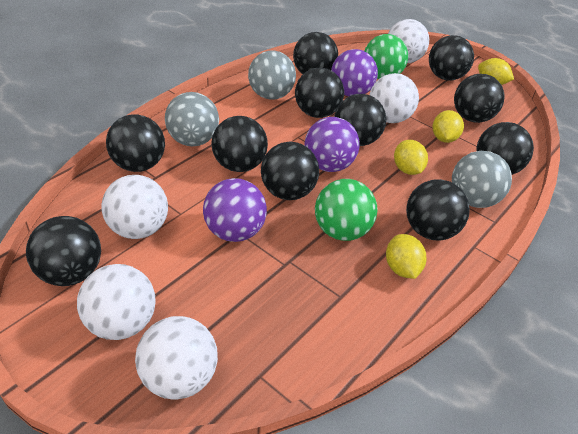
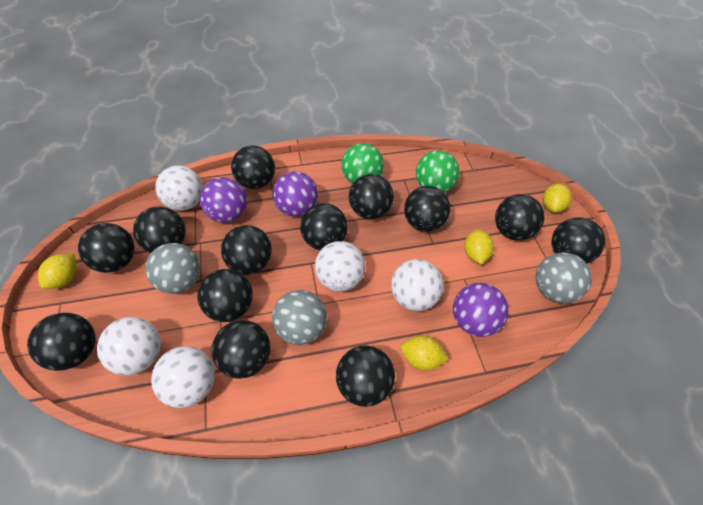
black ball: 11 -> 13

